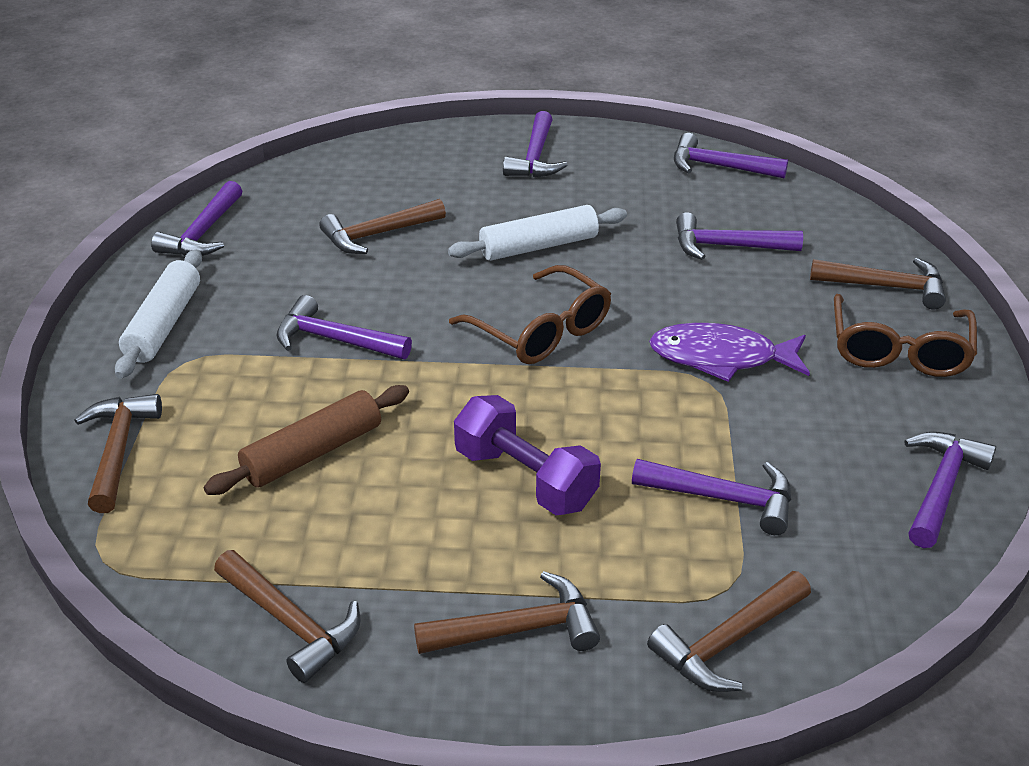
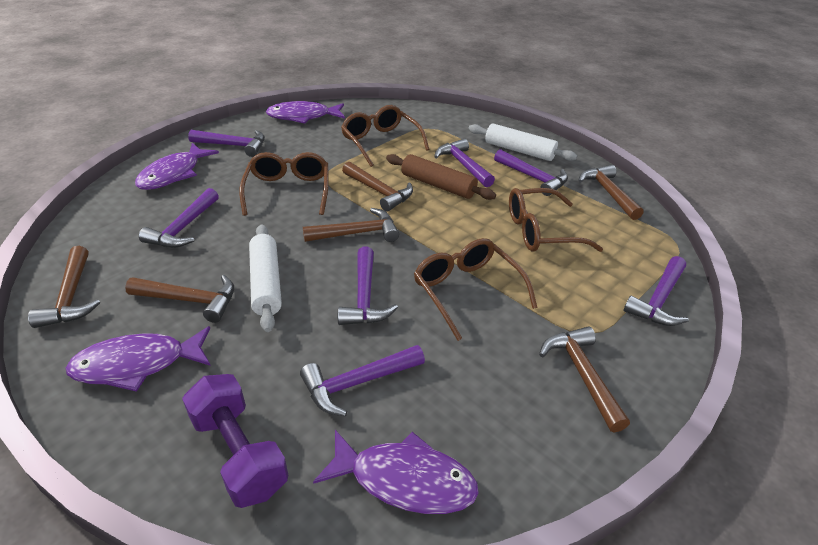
brown glasses: 2 -> 4
purple fish: 1 -> 4

